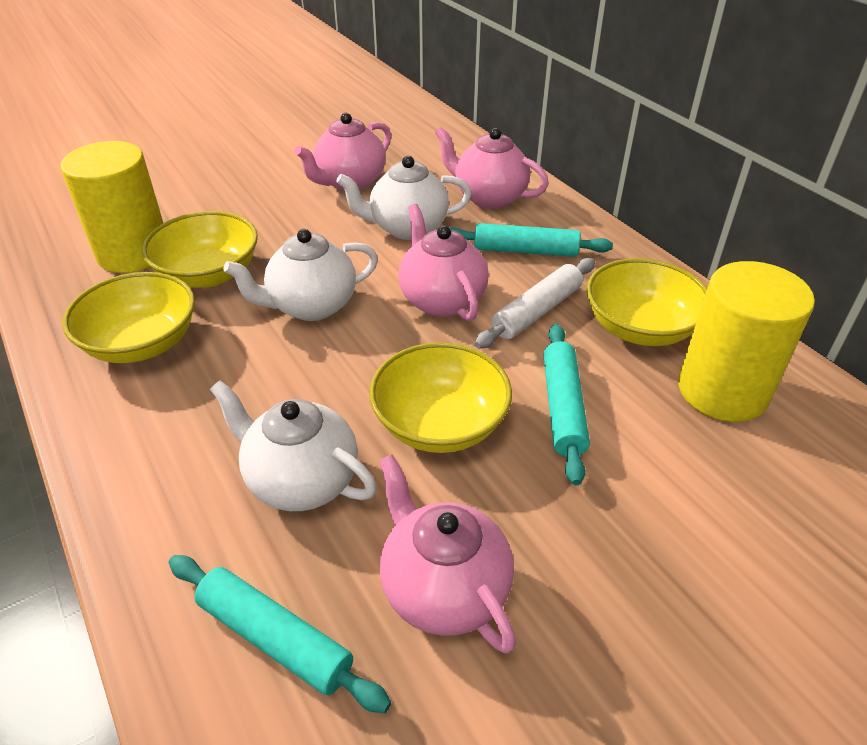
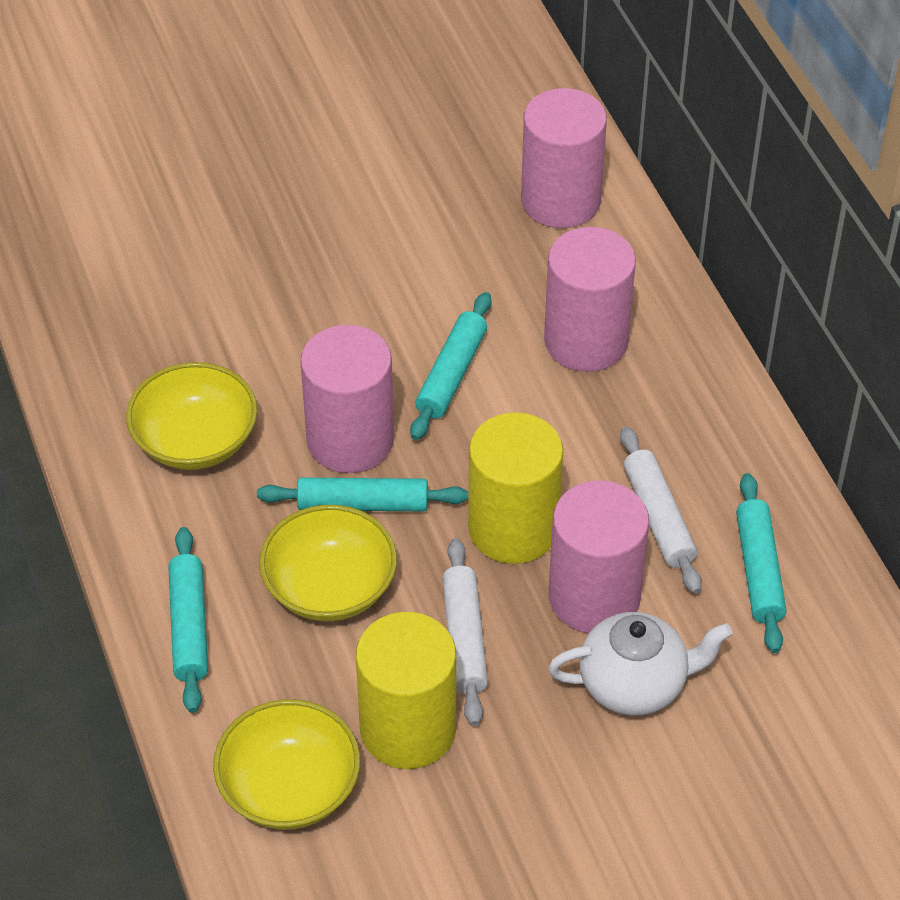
pink cylinder: 0 -> 4
pink teapot: 4 -> 0
turquoise rolling pin: 3 -> 4
white rolling pin: 1 -> 2
white teapot: 3 -> 1
yellow bowl: 4 -> 3

